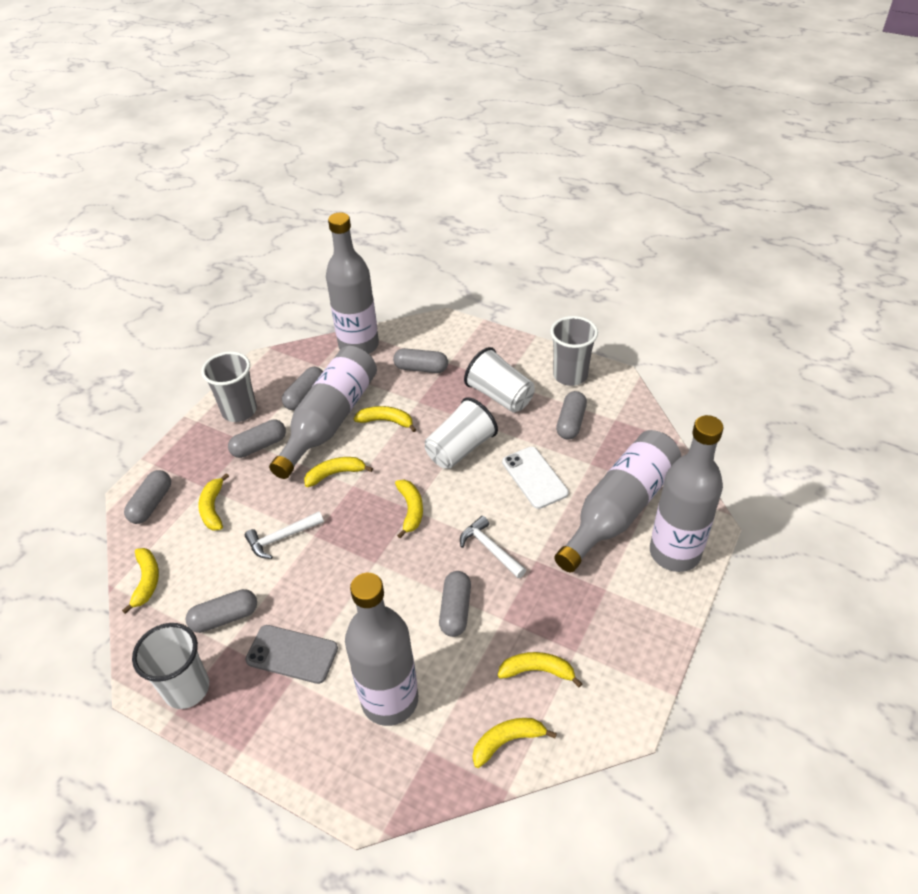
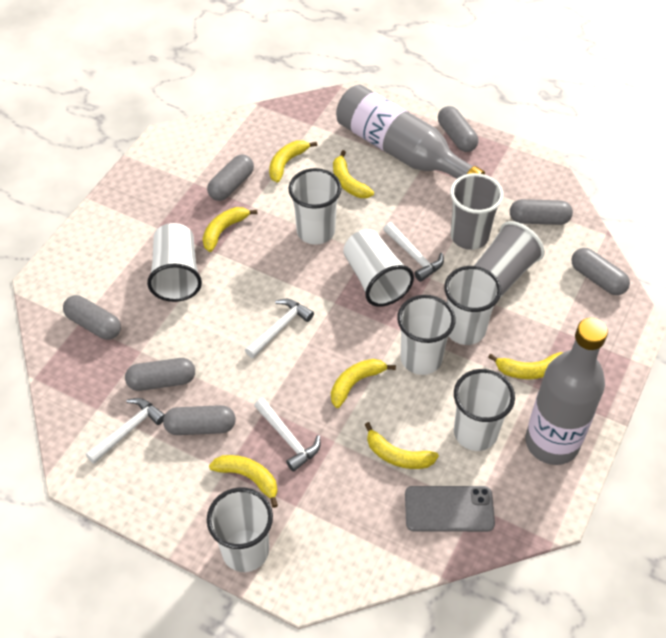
grey bottle: 5 -> 2
white cup: 3 -> 7
white hammer: 2 -> 4
white phone: 1 -> 0

